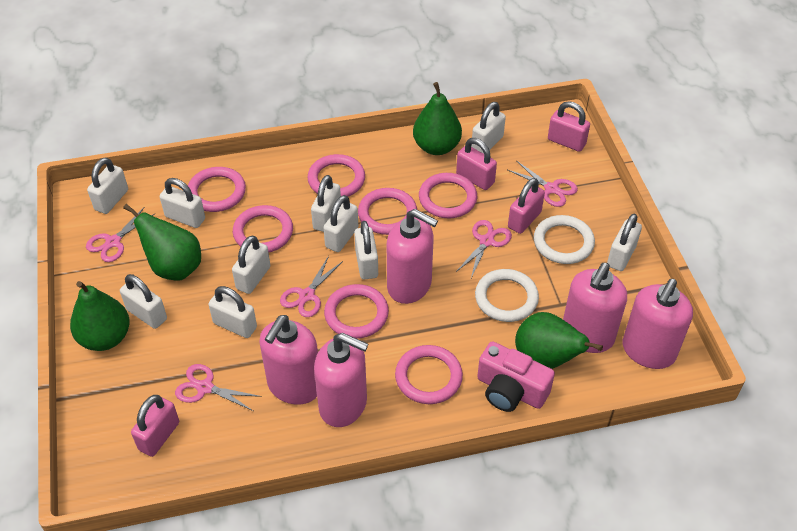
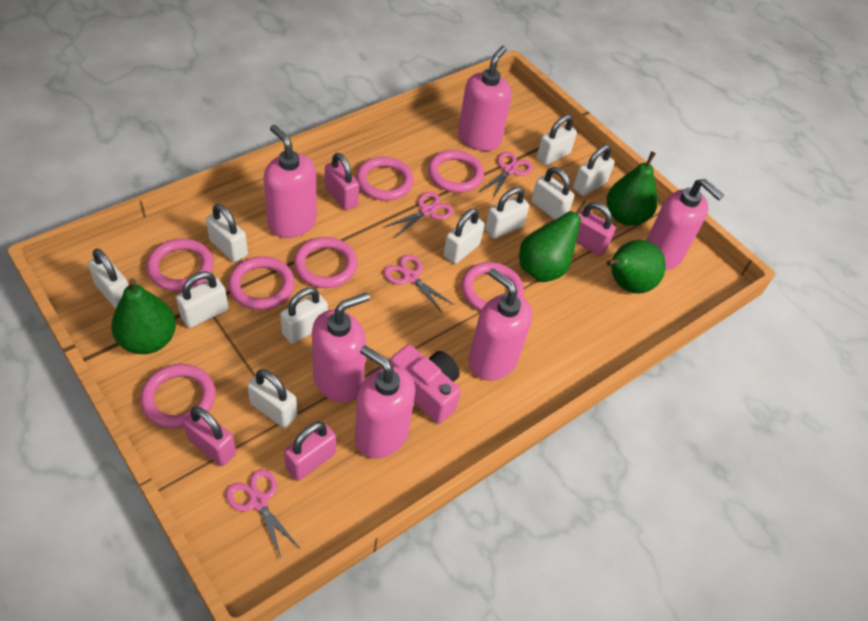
pink scissors: 5 -> 4
pink soap dispenser: 5 -> 6
white ring: 2 -> 0

